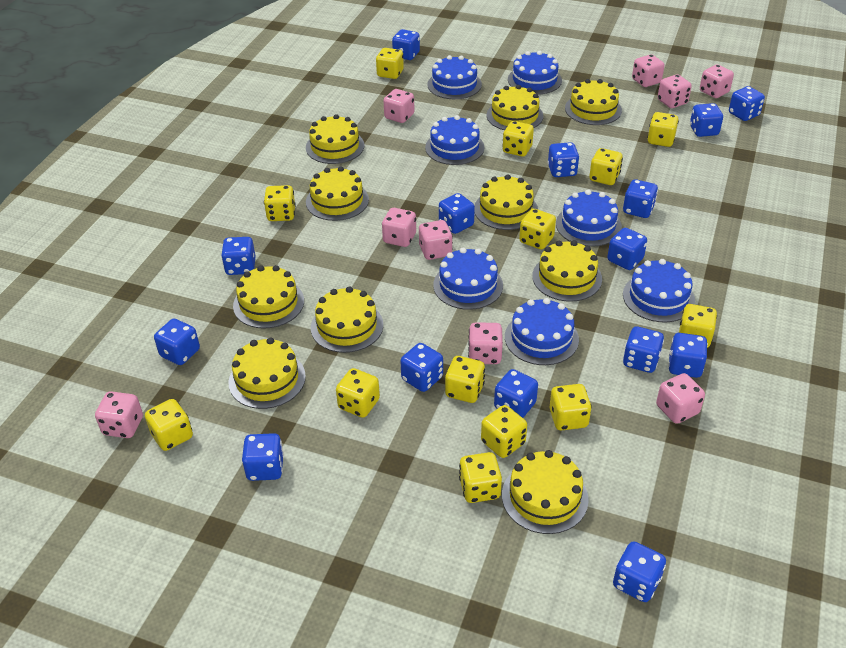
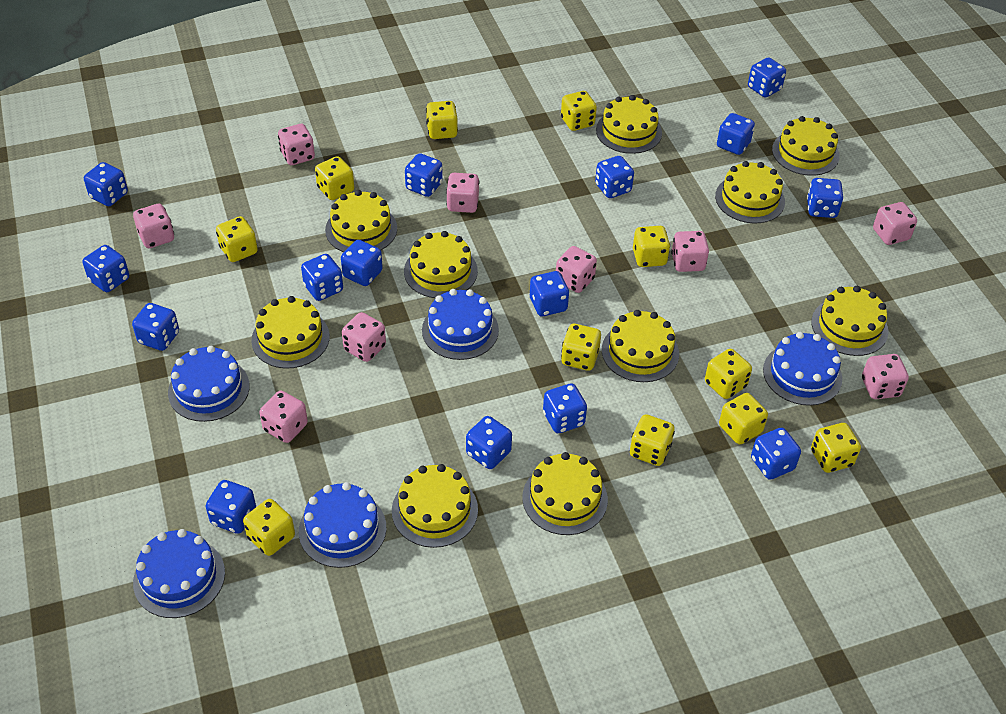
blue cake: 7 -> 5
yellow dice: 13 -> 11

